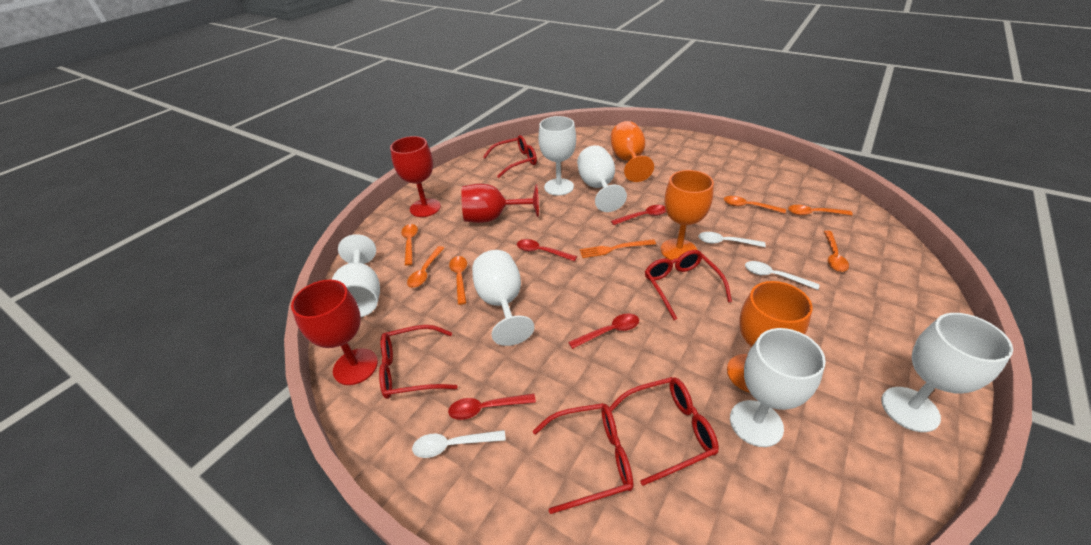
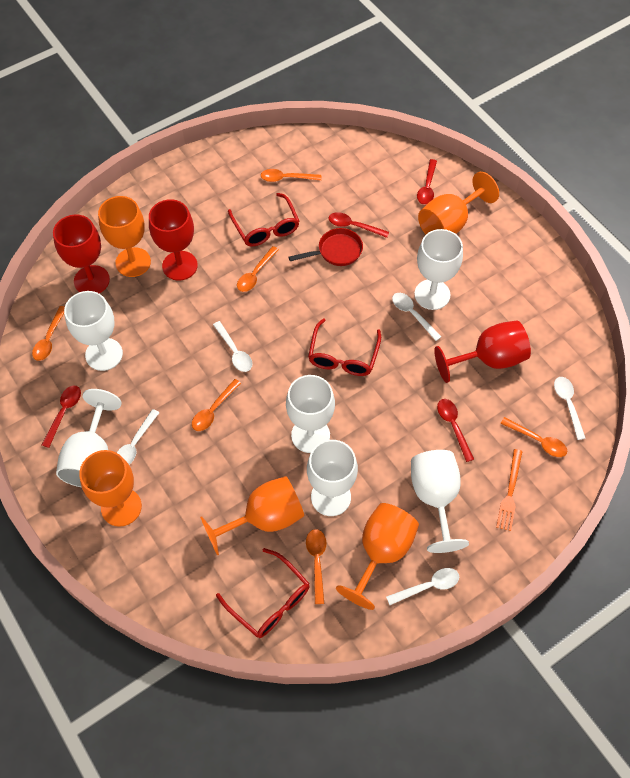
orange goblet: 3 -> 5
red glasses: 5 -> 3
red pan: 0 -> 1
white spoon: 3 -> 5

